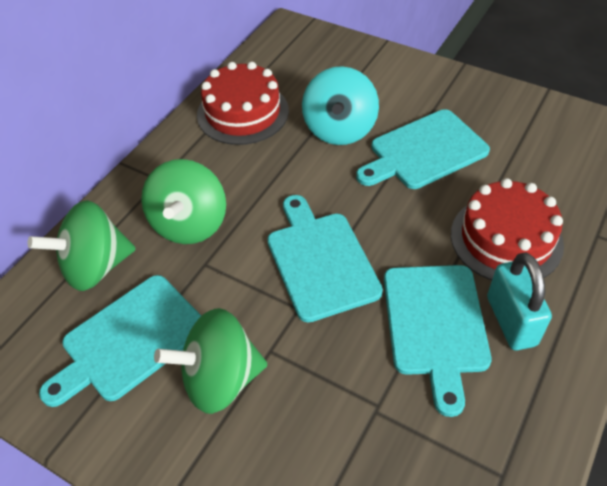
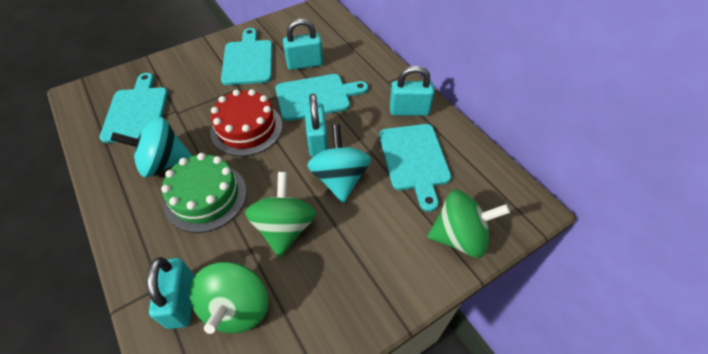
green cake: 0 -> 1
red cake: 2 -> 1
turquoise padlock: 1 -> 4
turquoise spinning top: 1 -> 2

